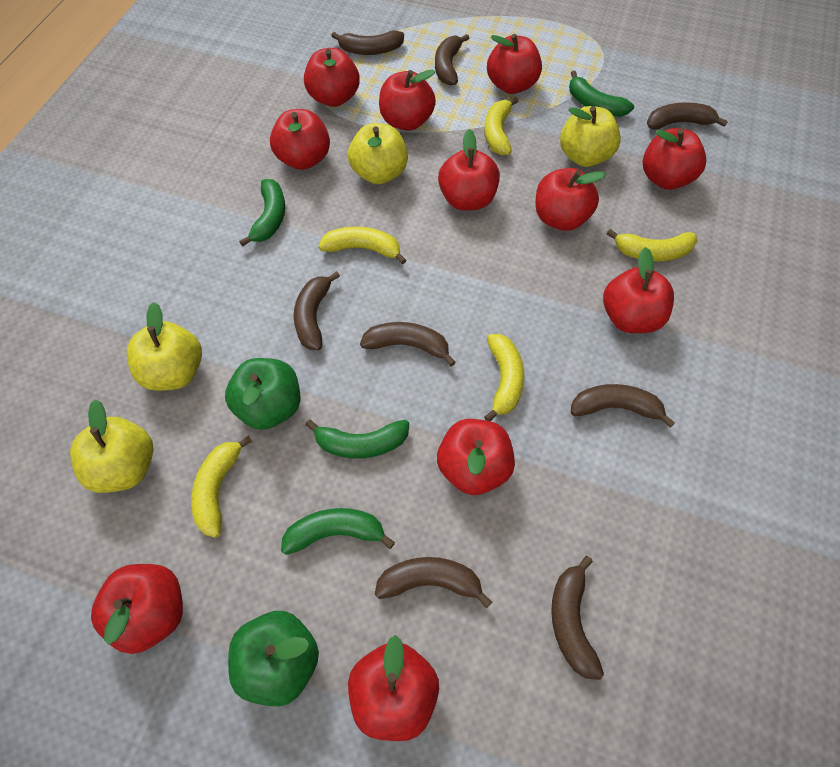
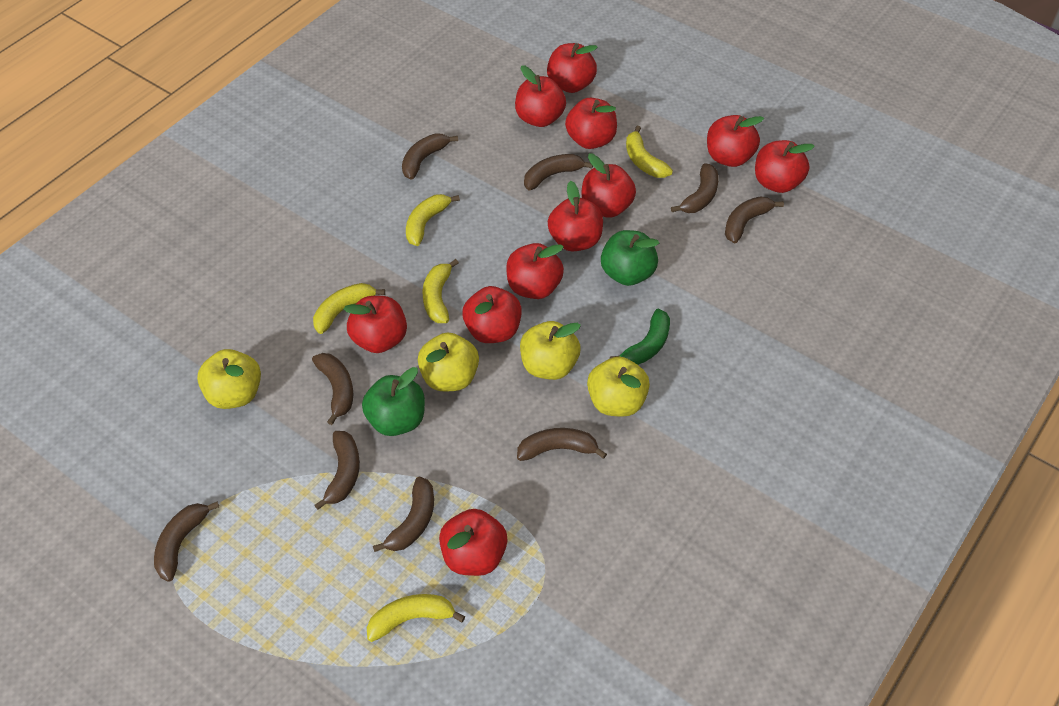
brown banana: 8 -> 9
green banana: 4 -> 1

